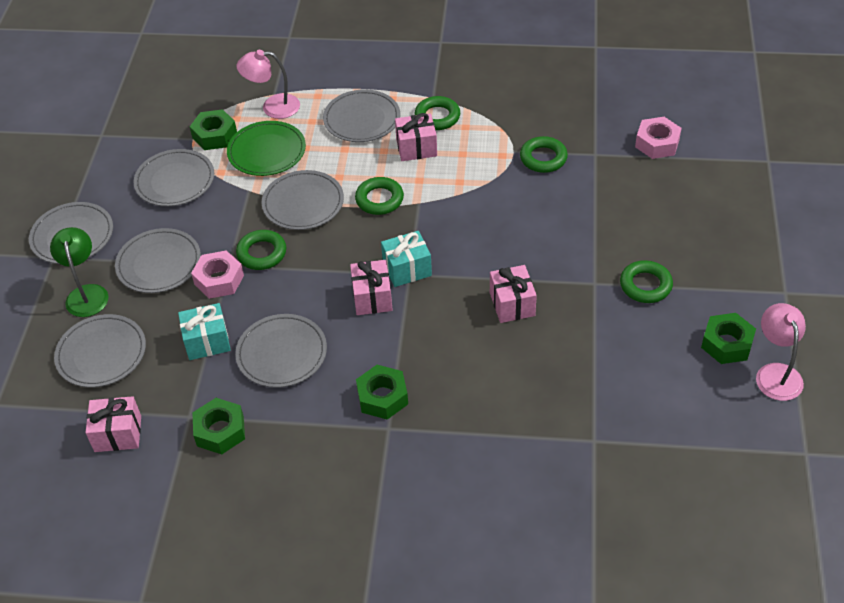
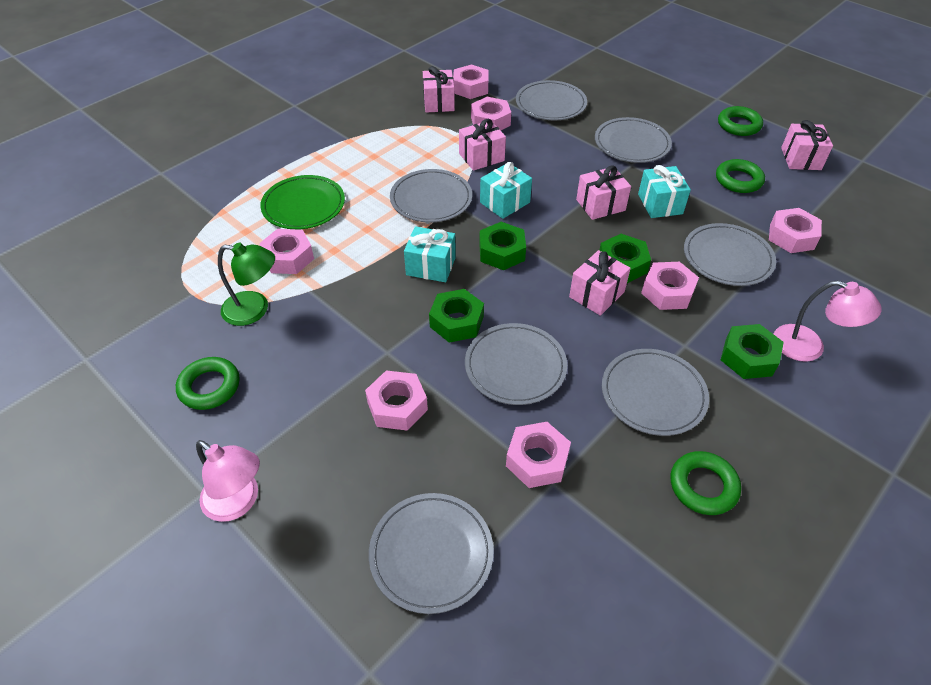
green ring: 5 -> 4
pink gift: 4 -> 5
pink nut: 2 -> 7
turquoise gift: 2 -> 3

